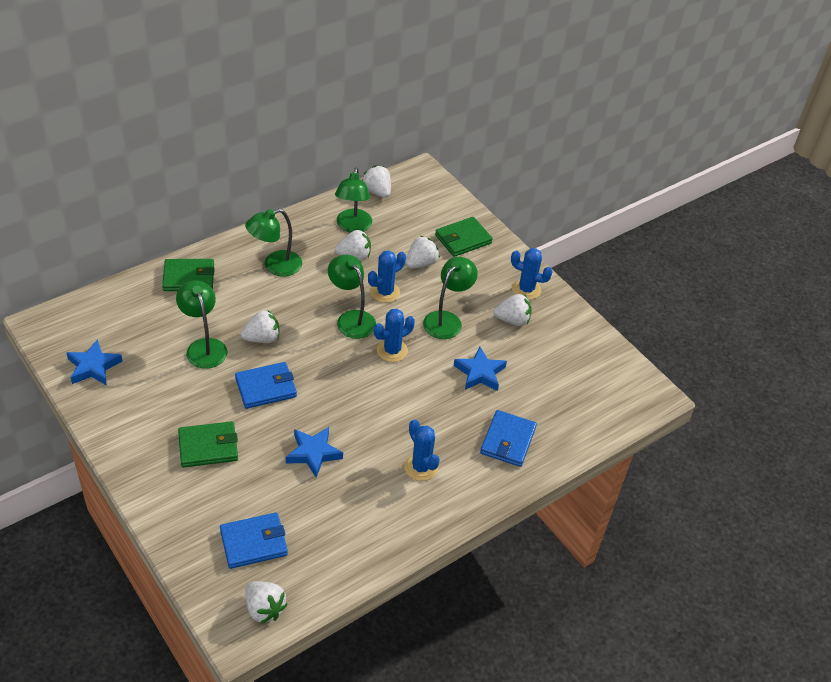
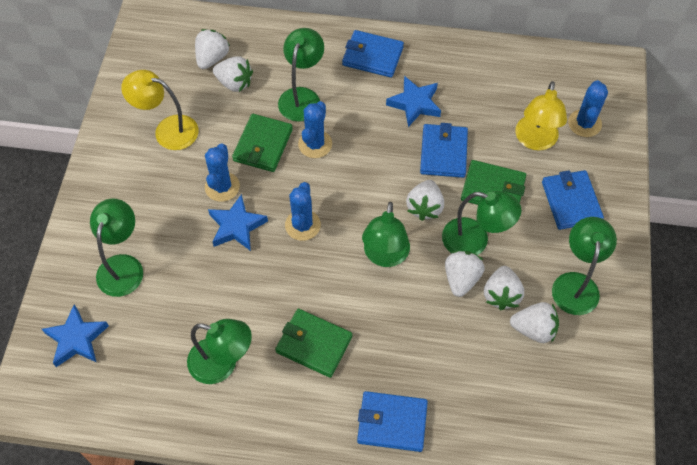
blue wallet: 3 -> 4
green lamp: 5 -> 6
yellow lamp: 0 -> 2

